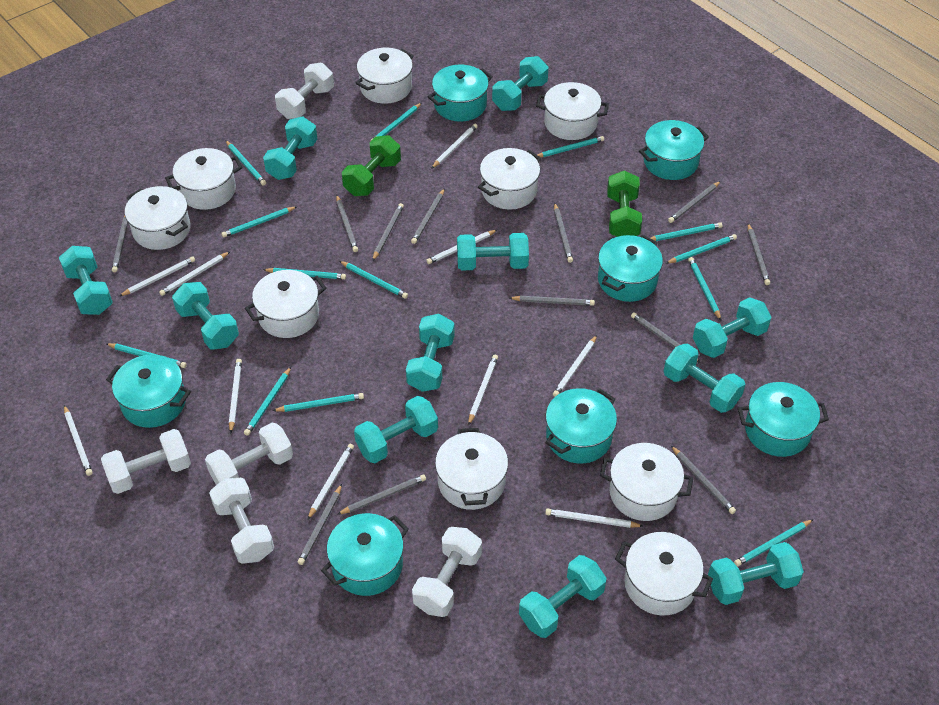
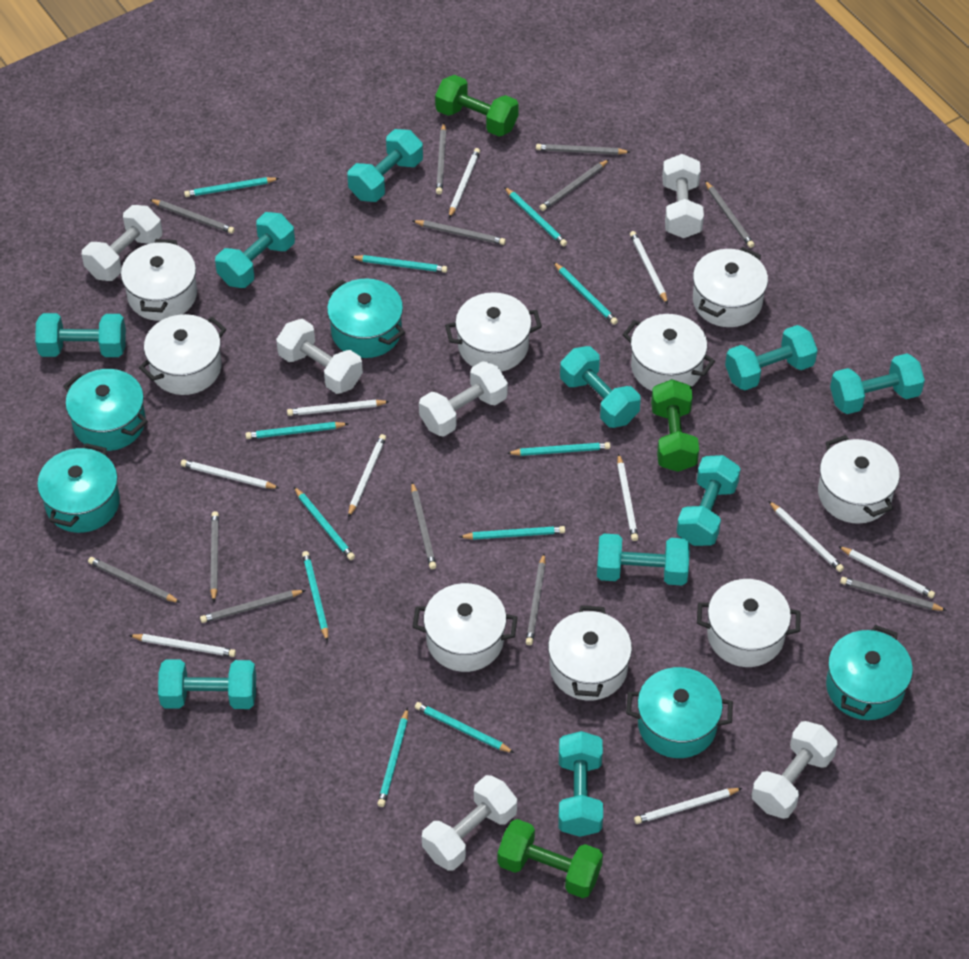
green dumbbell: 2 -> 3
turquoise dumbbell: 11 -> 10
turquoise pencil: 13 -> 11
turquoise pot: 7 -> 5
white dumbbell: 5 -> 6

